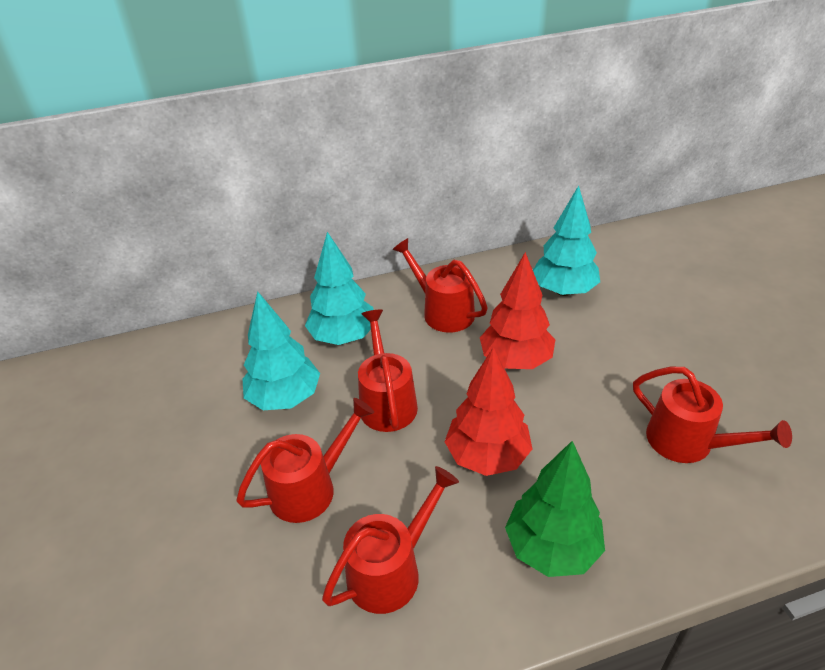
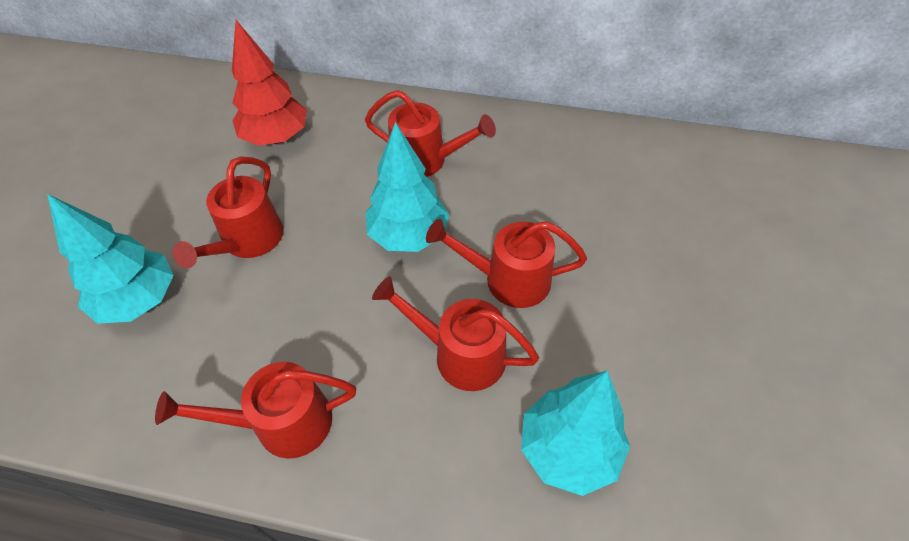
green tree: 1 -> 0
red tree: 2 -> 1

